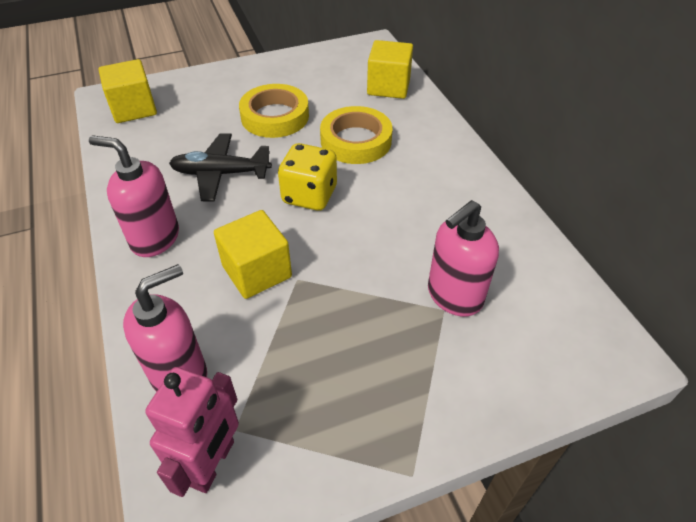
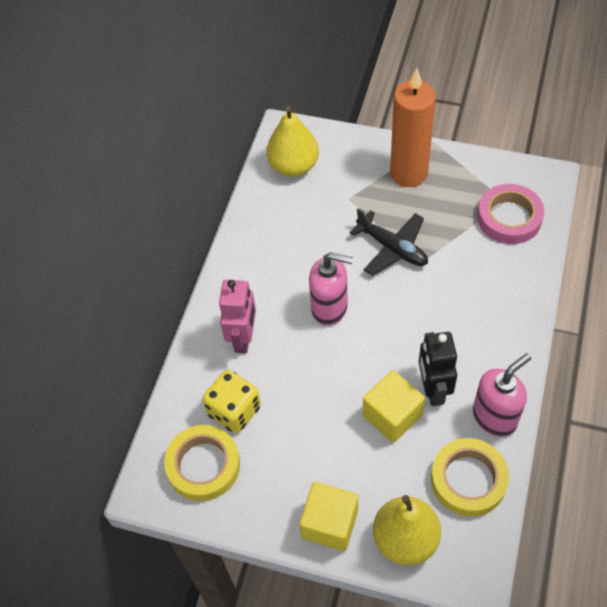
black robot: 0 -> 1
orange candle: 0 -> 1
pink soap dispenser: 3 -> 2
pink tape: 0 -> 1
yellow cube: 3 -> 2
yellow pear: 0 -> 2

